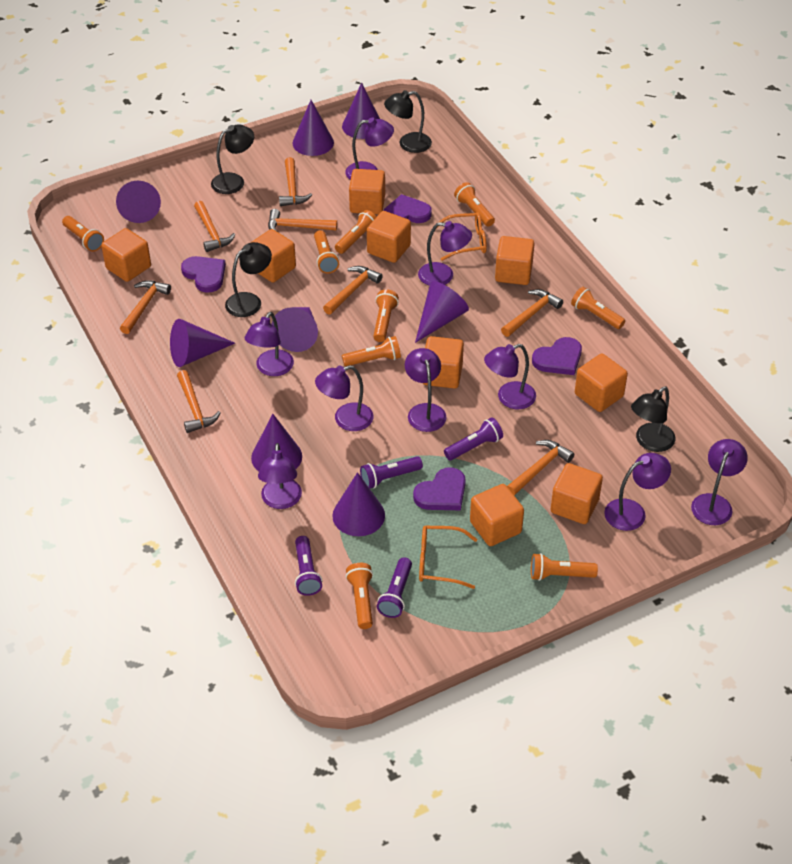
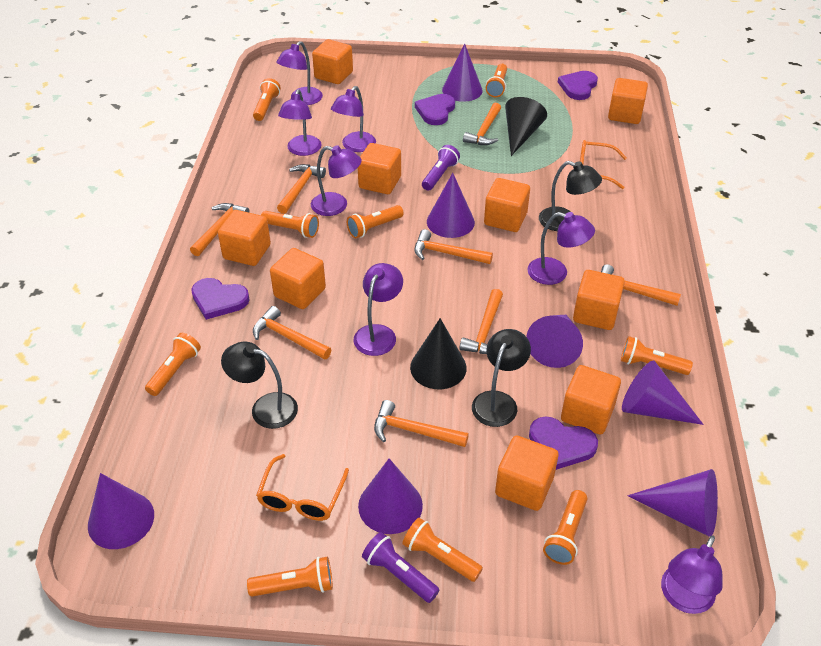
black cone: 0 -> 2
black lamp: 4 -> 3
purple cone: 8 -> 7
purple flashlight: 4 -> 2
purple lamp: 9 -> 7

